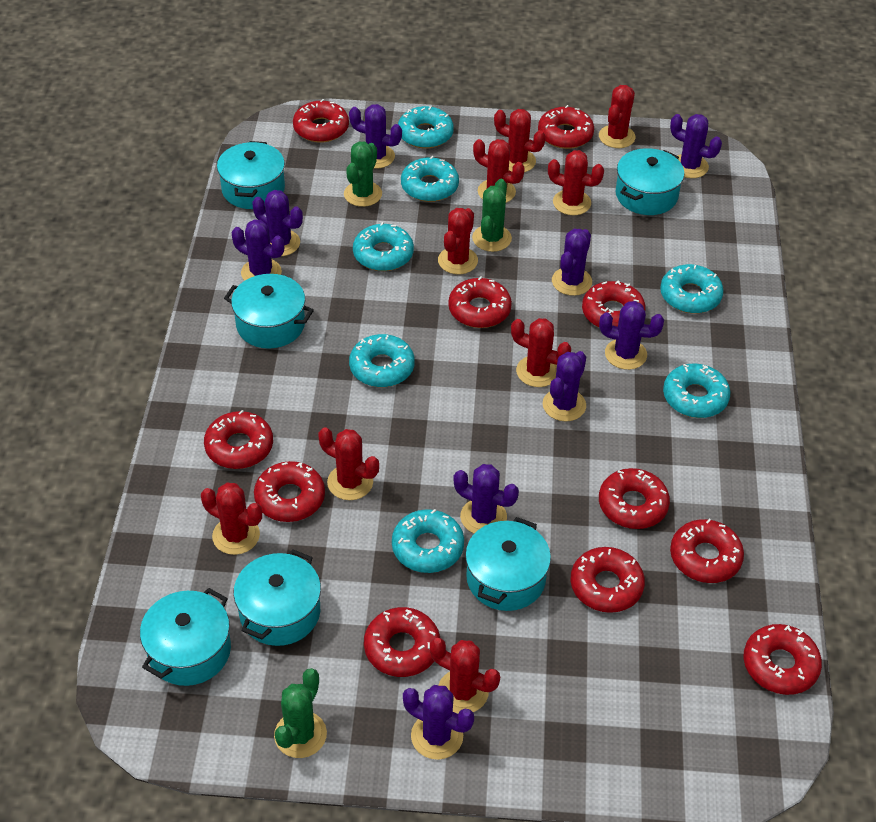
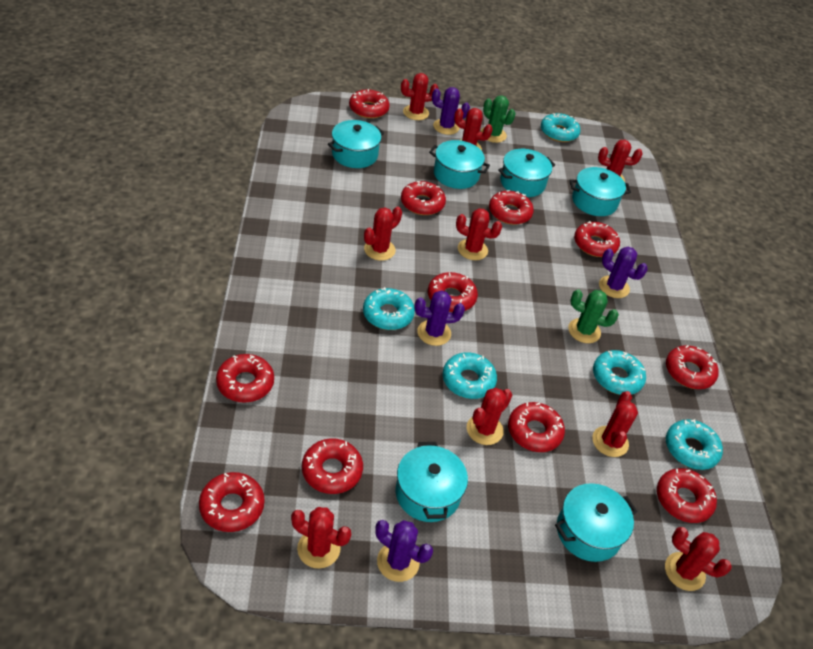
green cactus: 3 -> 2
purple cactus: 9 -> 4
turquoise donut: 7 -> 5

